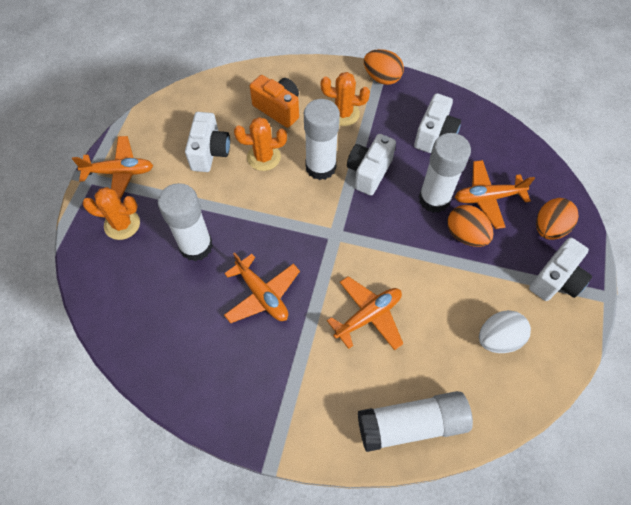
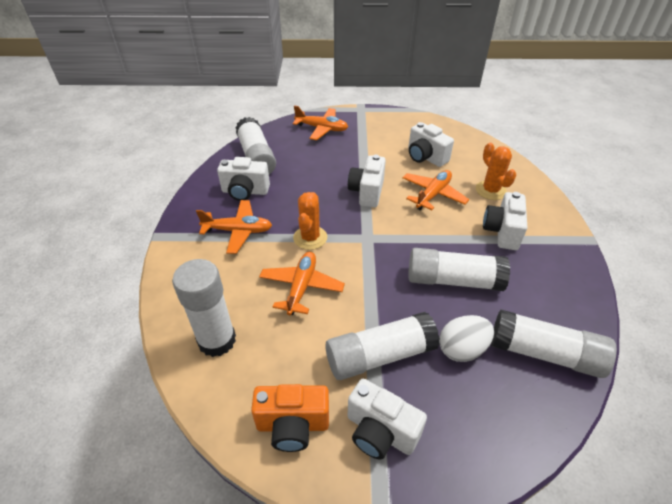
orange cactus: 3 -> 2
orange egg: 3 -> 0
white camera: 4 -> 5
white glue stick: 4 -> 5

